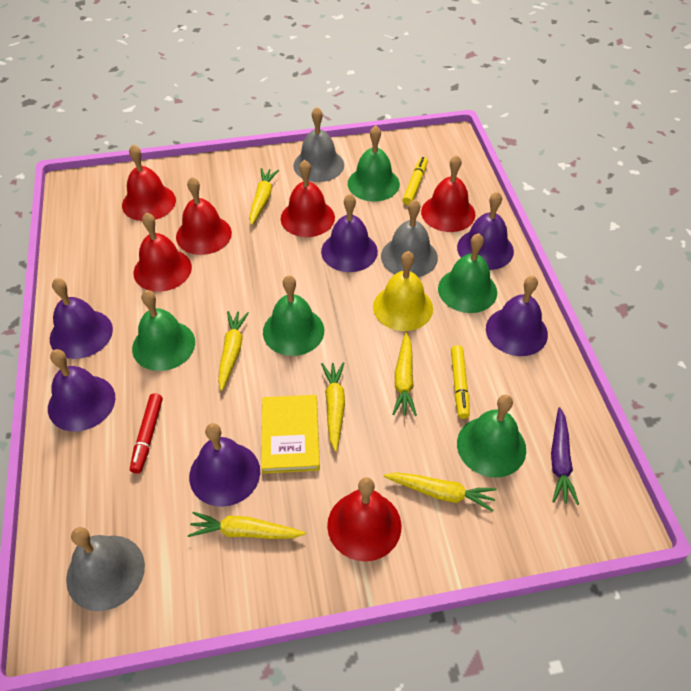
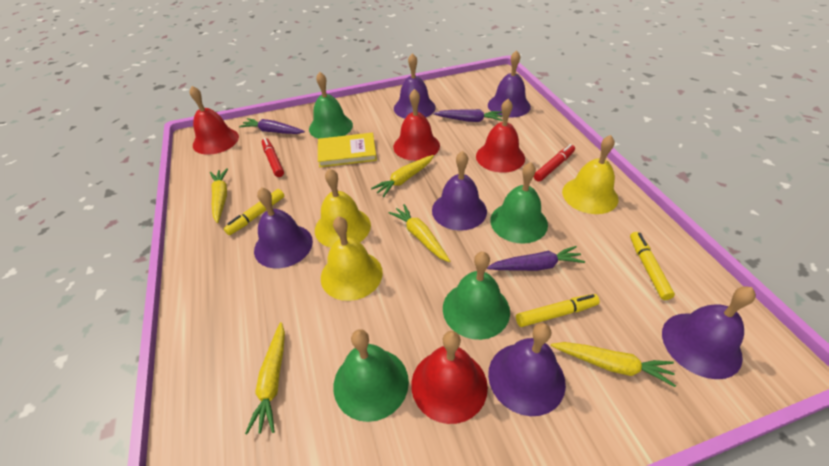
green bell: 5 -> 4
grey bell: 3 -> 0
purple carrot: 1 -> 3
red bell: 6 -> 4
red marker: 1 -> 2
yellow bell: 1 -> 3
yellow carrot: 6 -> 5
yellow marker: 2 -> 3

